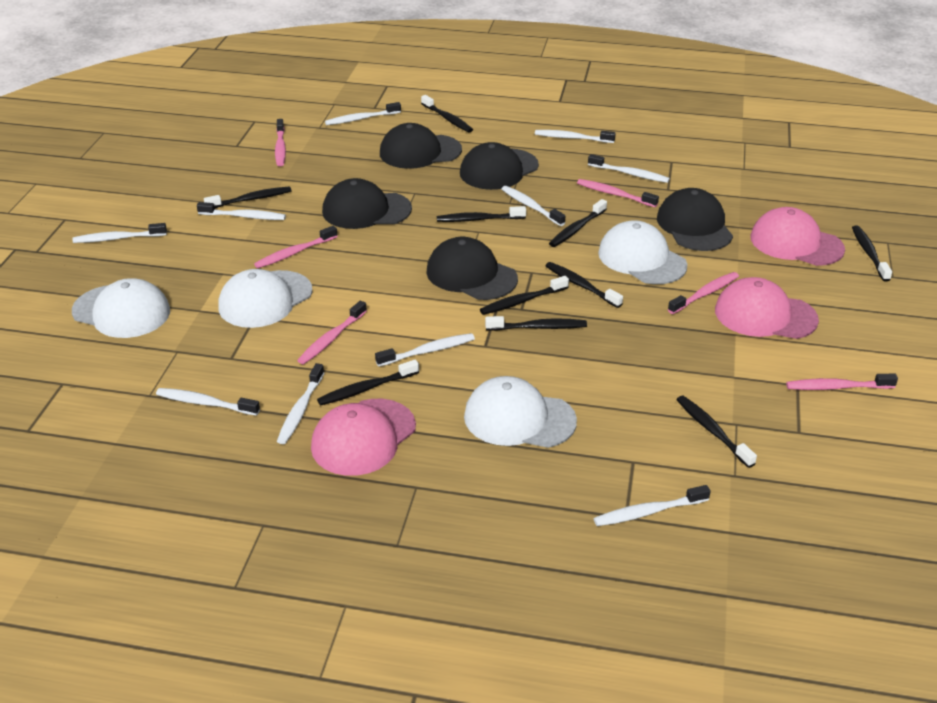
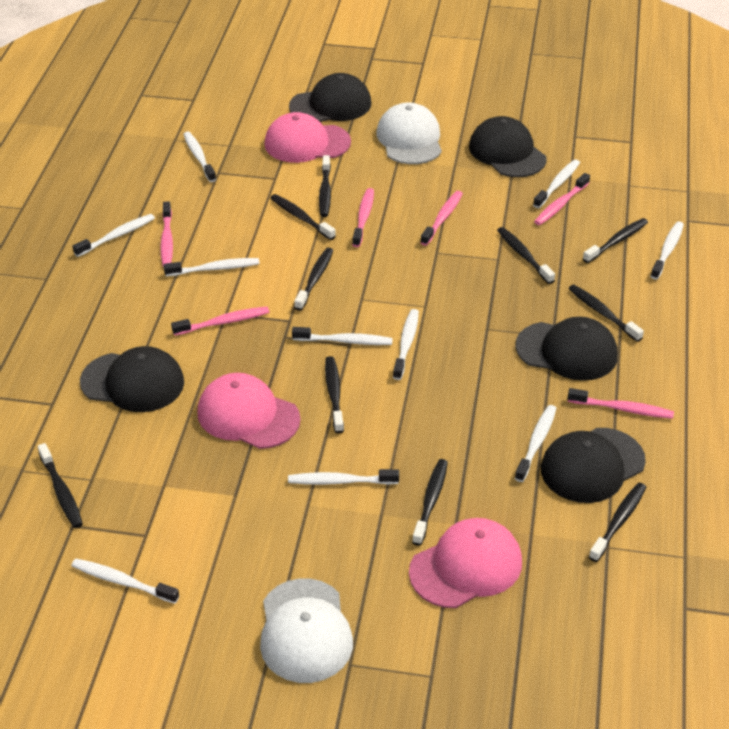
white cap: 4 -> 2

